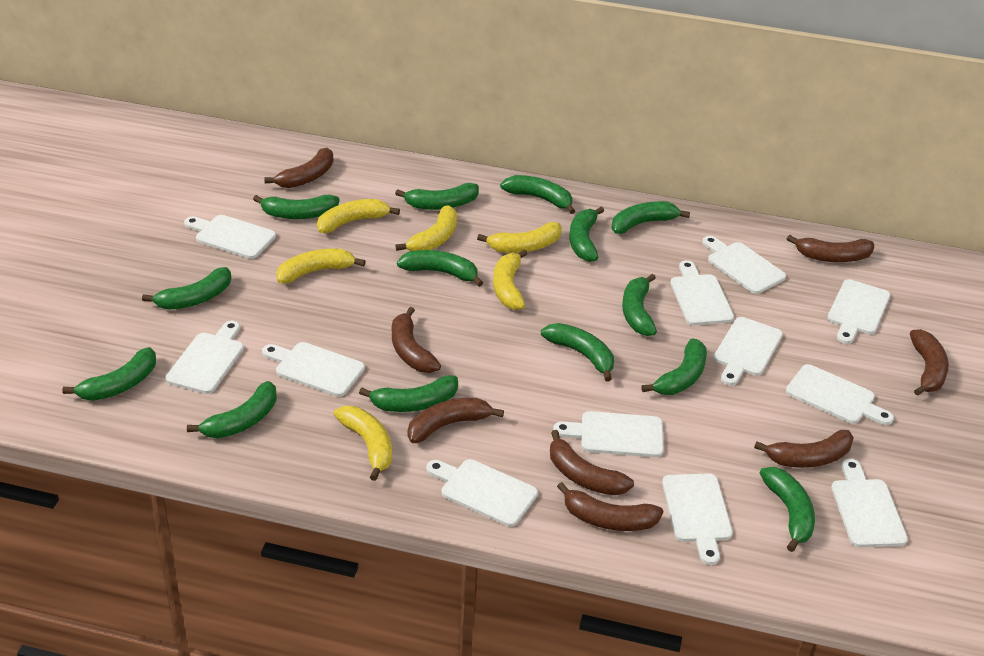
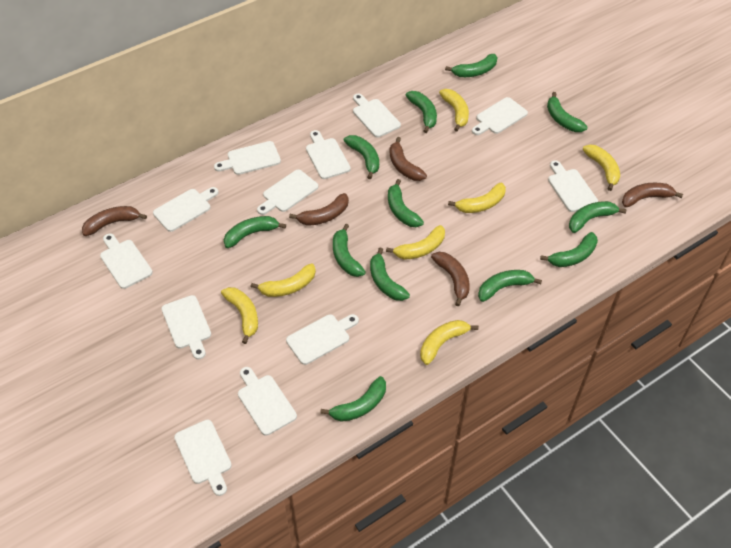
brown banana: 8 -> 5
green banana: 14 -> 12
yellow banana: 6 -> 7

